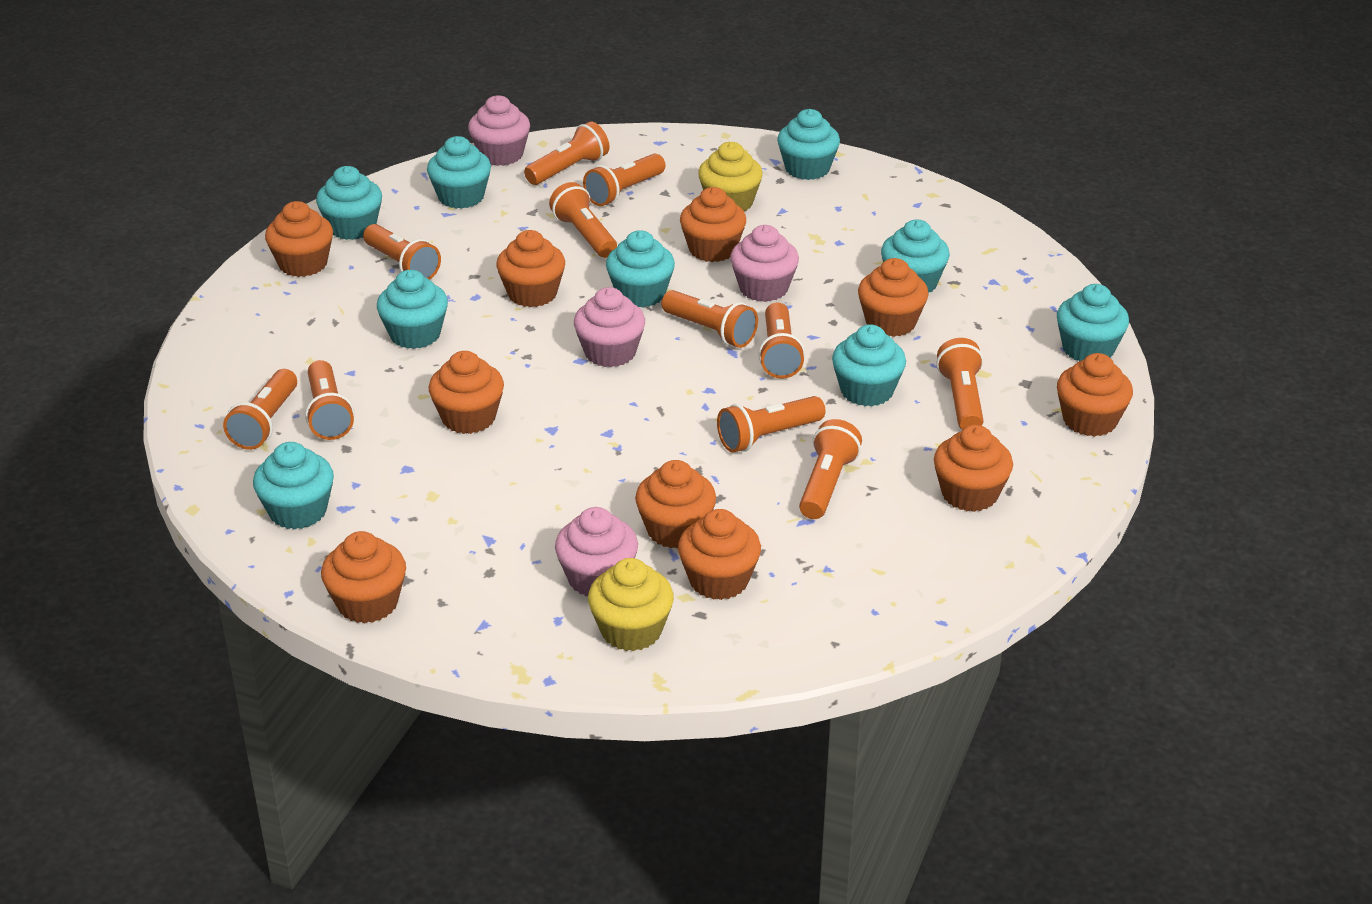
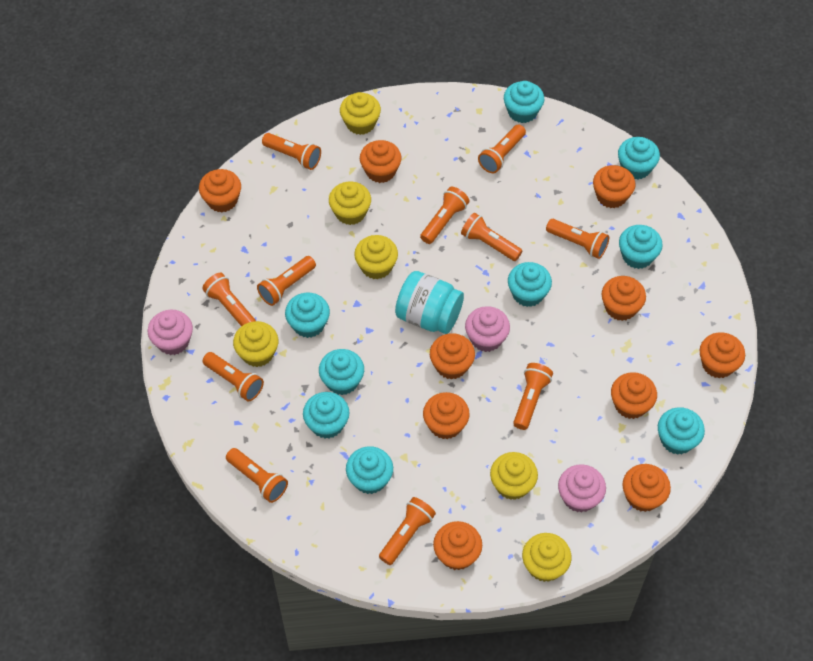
pink cupcake: 4 -> 3
turquoise jar: 0 -> 1
yellow cupcake: 2 -> 6

